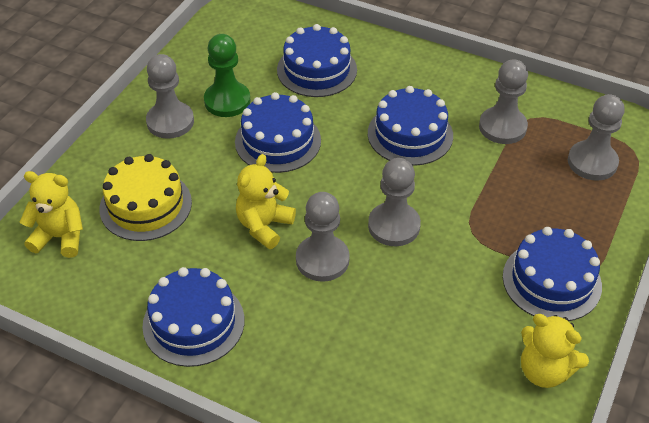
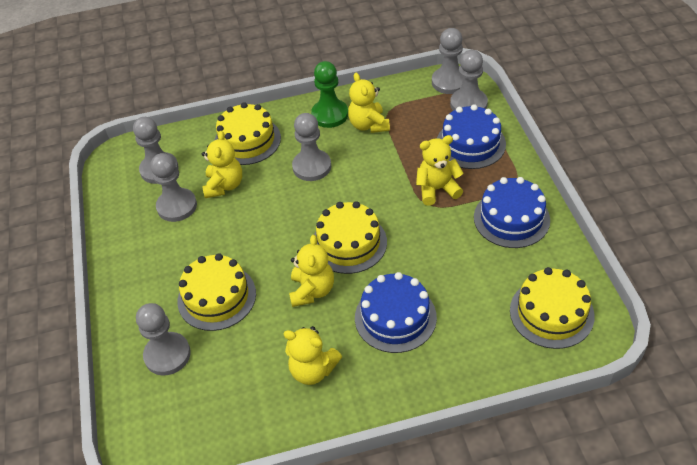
blue cake: 5 -> 3
grey pawn: 5 -> 6
yellow cake: 1 -> 4
yellow teddy bear: 3 -> 5

